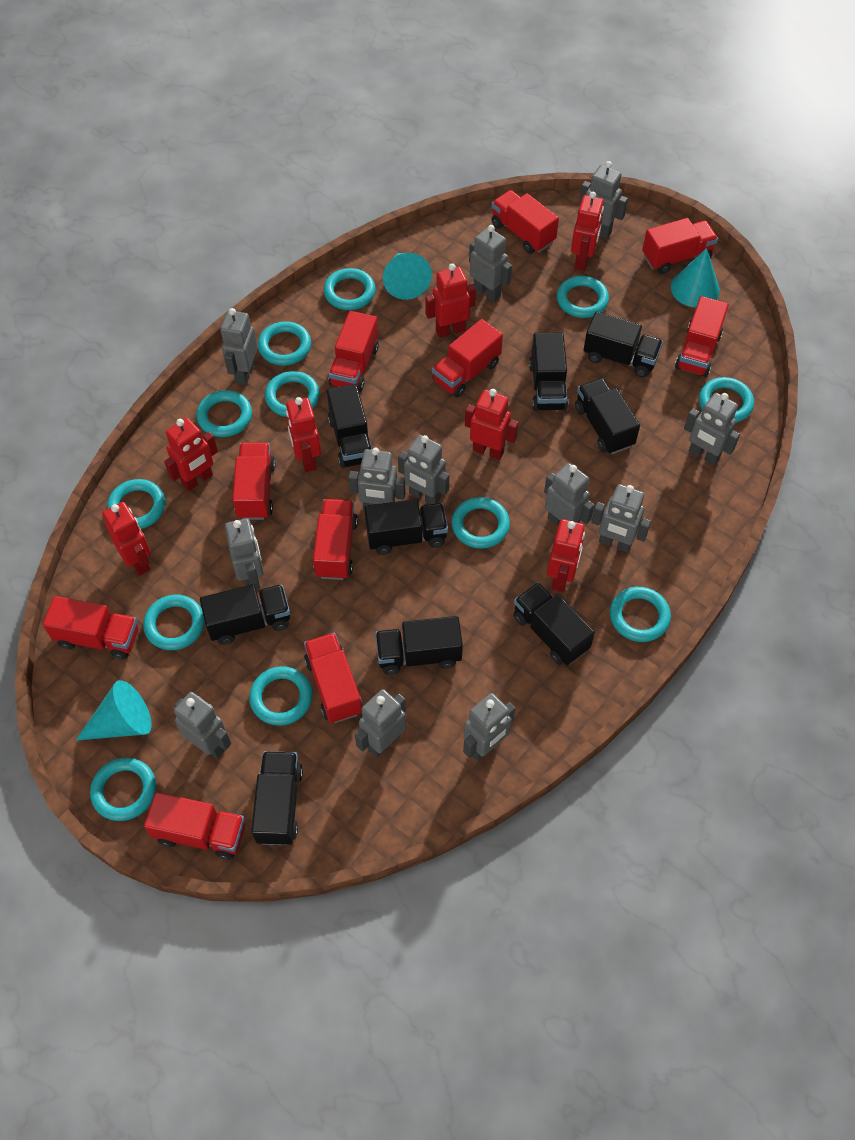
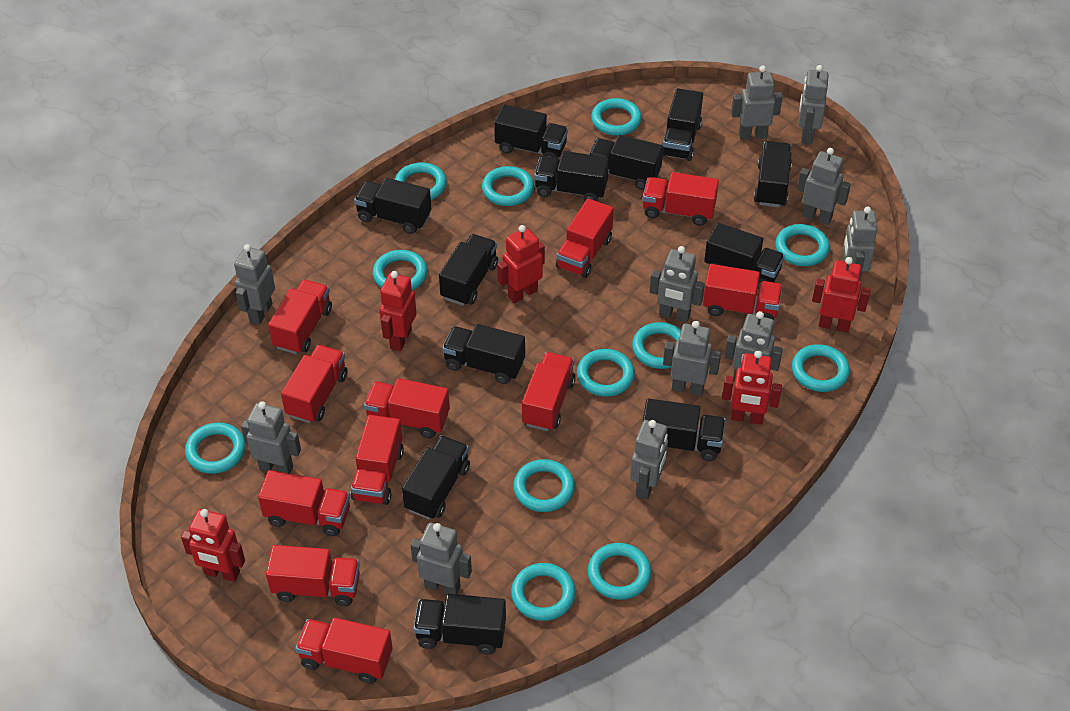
black truck: 9 -> 12
grey robot: 12 -> 11
red robot: 7 -> 5
red truck: 10 -> 11
turquoise cone: 3 -> 0

